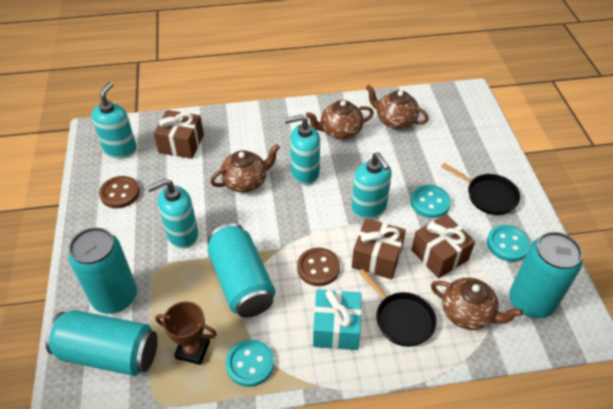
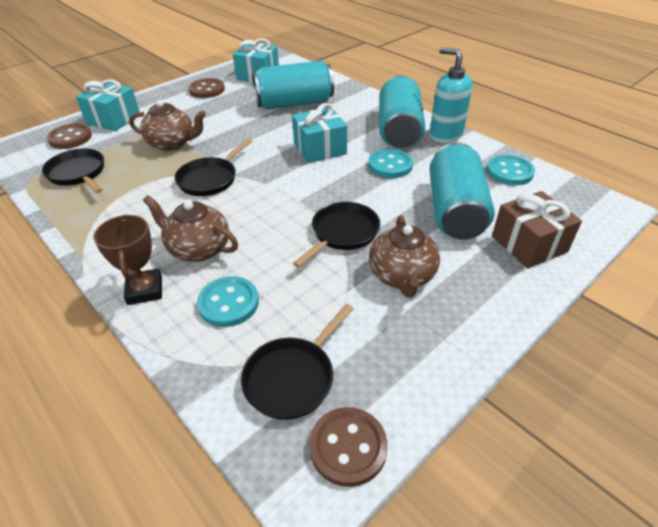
black pan: 2 -> 4
brown button: 2 -> 3
brown gift: 3 -> 1
brown teapot: 4 -> 3
turquoise can: 4 -> 3
turquoise gift: 1 -> 3
turquoise soap dispenser: 4 -> 1

